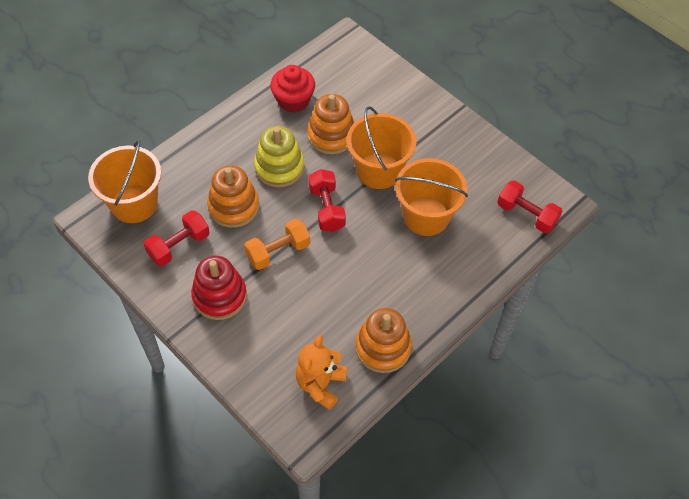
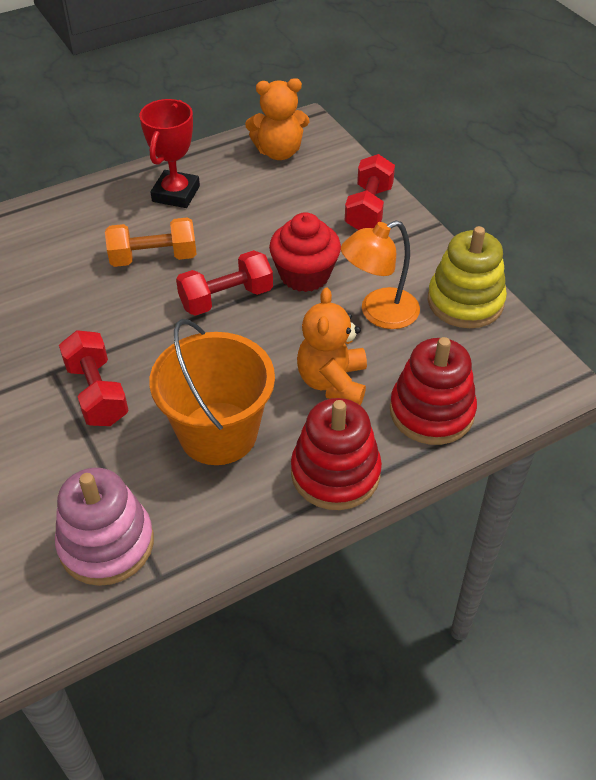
orange bucket: 3 -> 1
orange lamp: 0 -> 1
orange stacking toy: 3 -> 0
orange teddy bear: 1 -> 2
pink stacking toy: 0 -> 1
red stacking toy: 1 -> 2
red trophy: 0 -> 1

